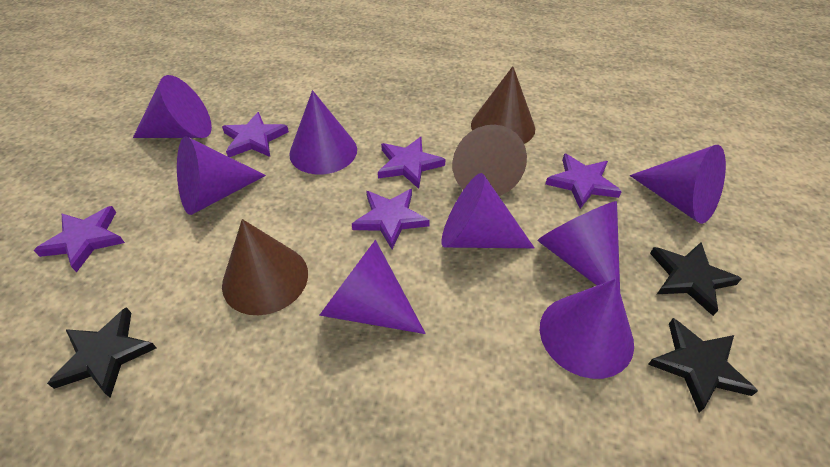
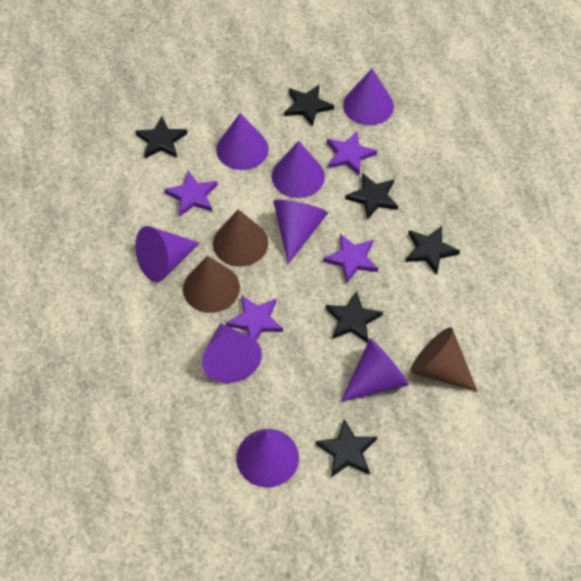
black star: 3 -> 6
purple star: 5 -> 4

